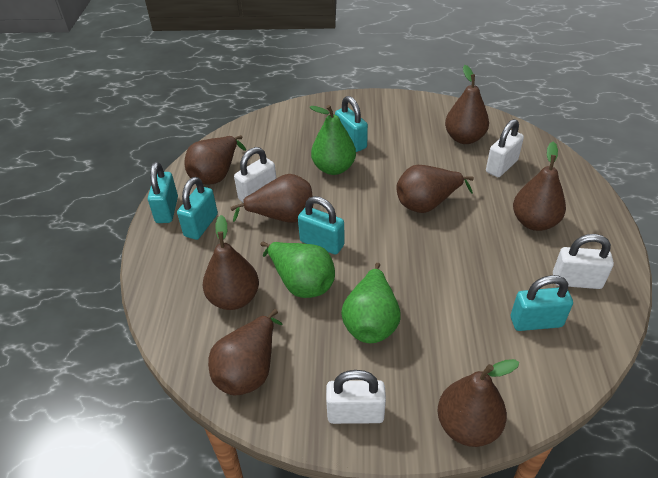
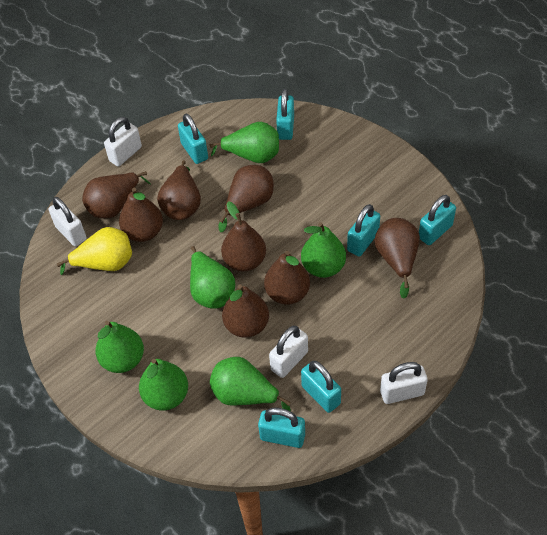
green pear: 3 -> 6
turquoise padlock: 5 -> 6
yellow pear: 0 -> 1

